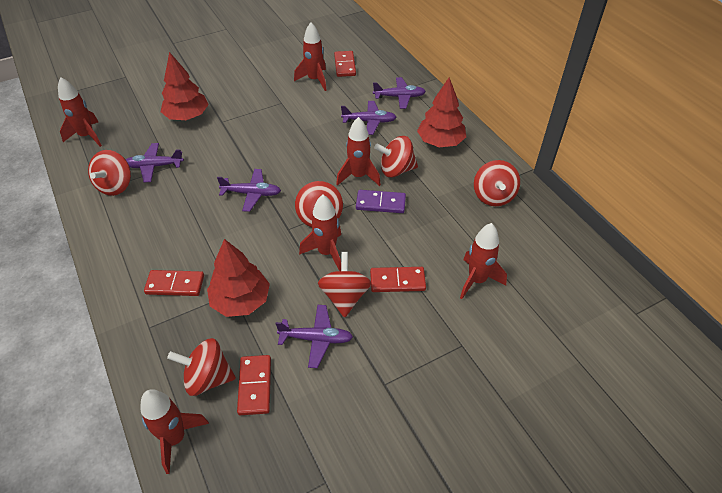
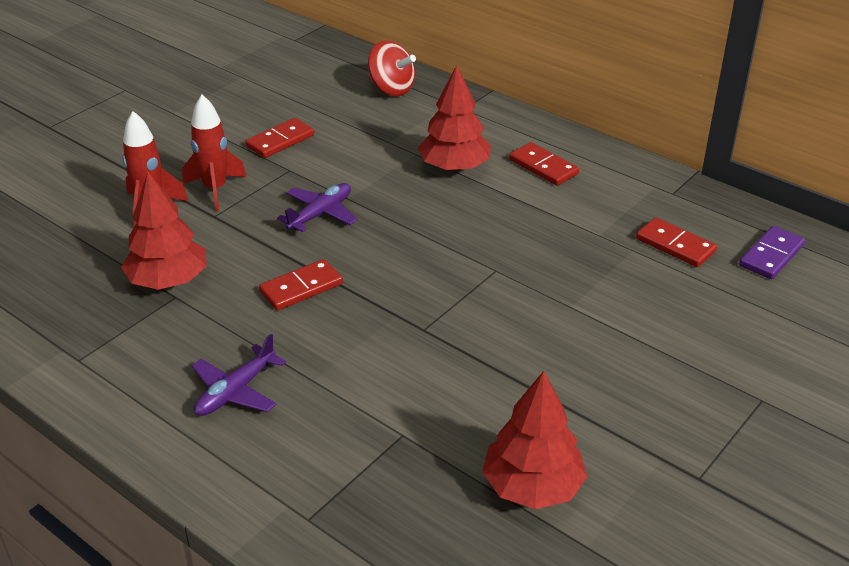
purple plane: 5 -> 2
red rocket: 6 -> 2
red spinning top: 6 -> 1

